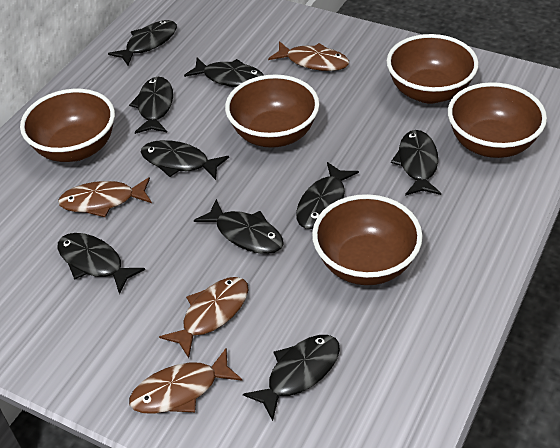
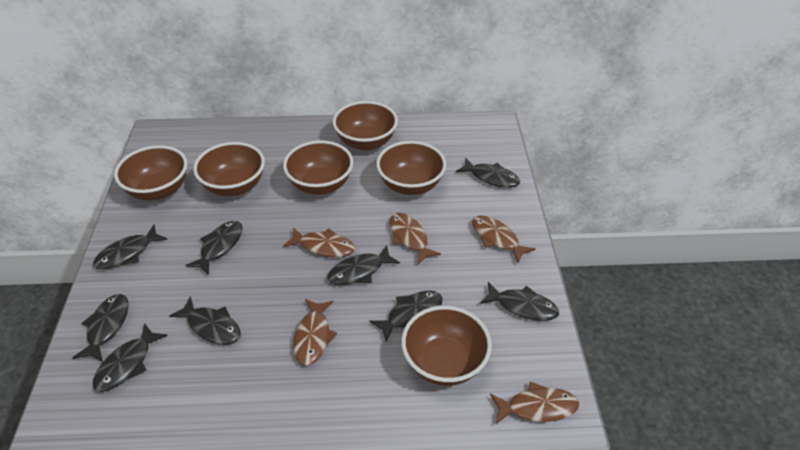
brown bowl: 5 -> 6
brown fish: 4 -> 5

